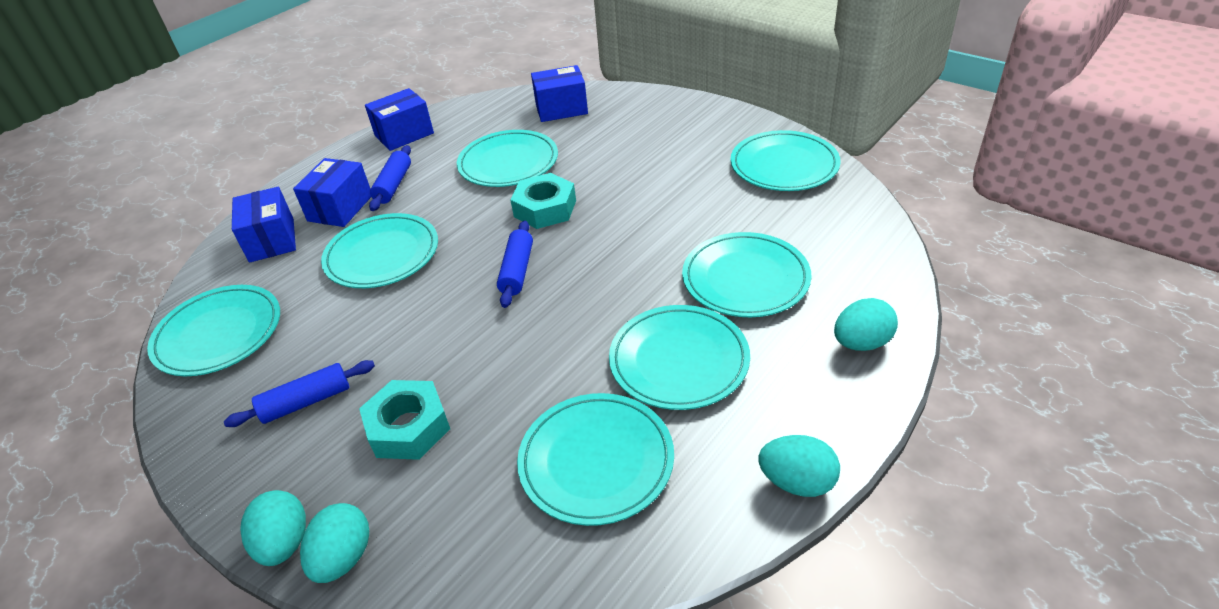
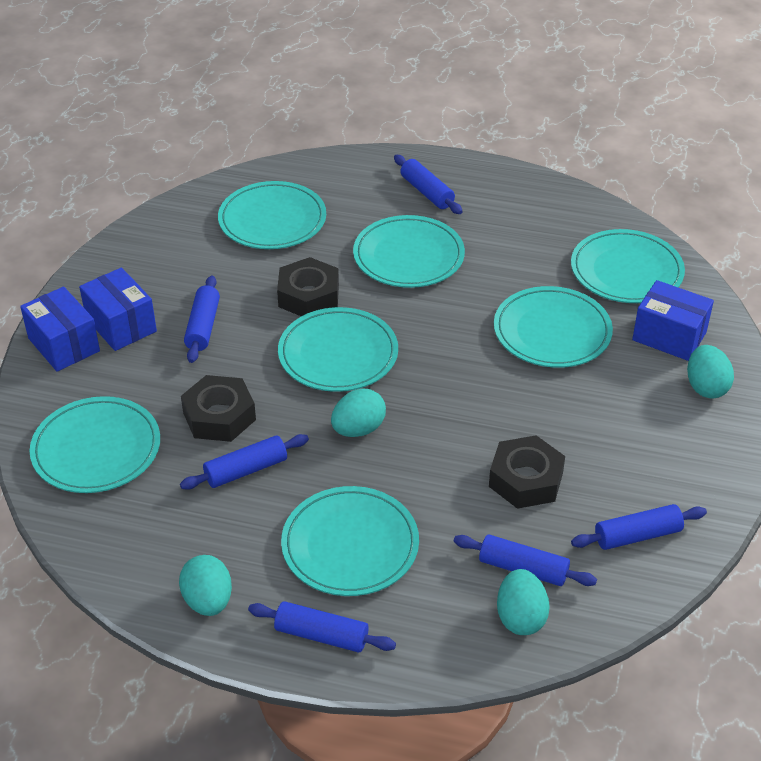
black nut: 0 -> 3
blue box: 4 -> 3
blue rolling pin: 3 -> 6
turquoise nut: 2 -> 0

